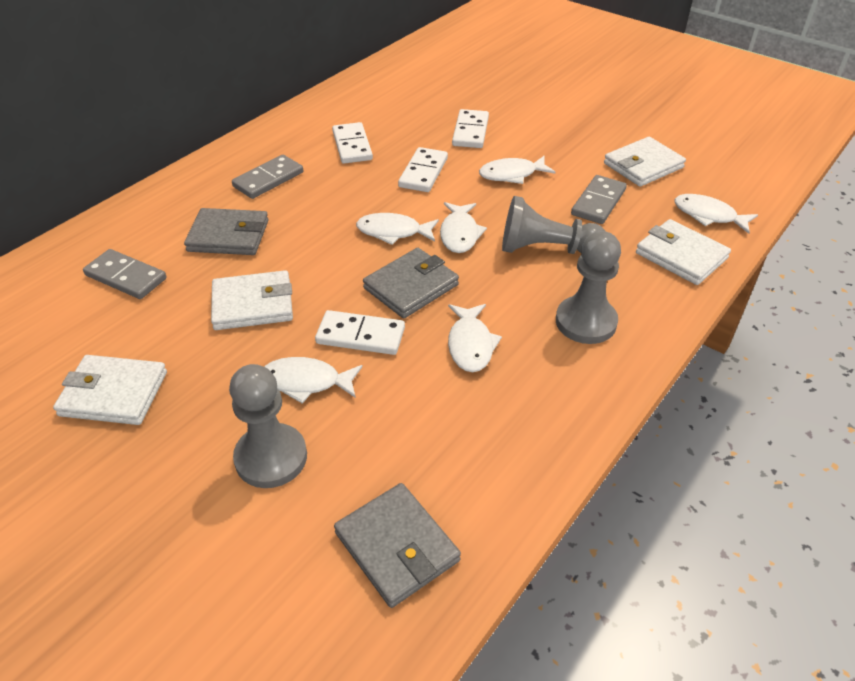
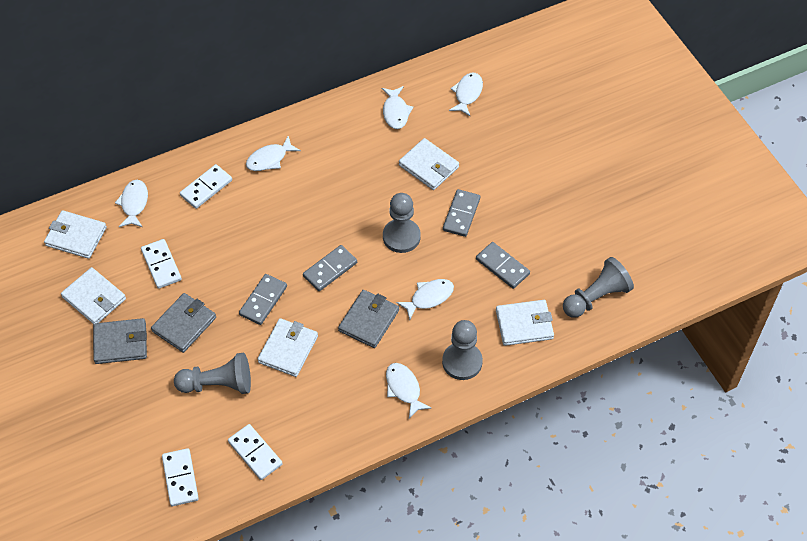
grey domino: 3 -> 4
grey pawn: 3 -> 4
white wallet: 4 -> 5

